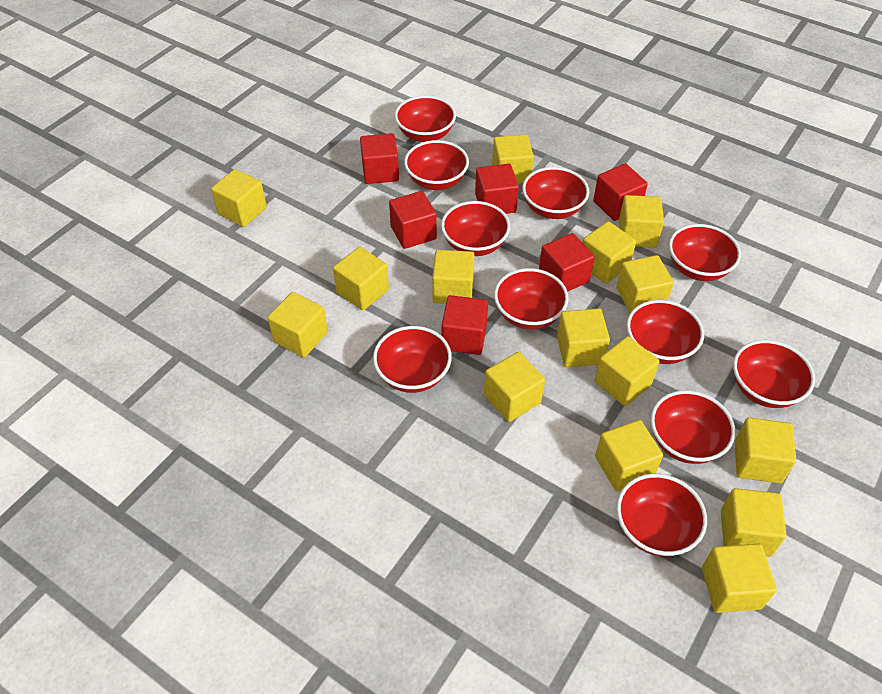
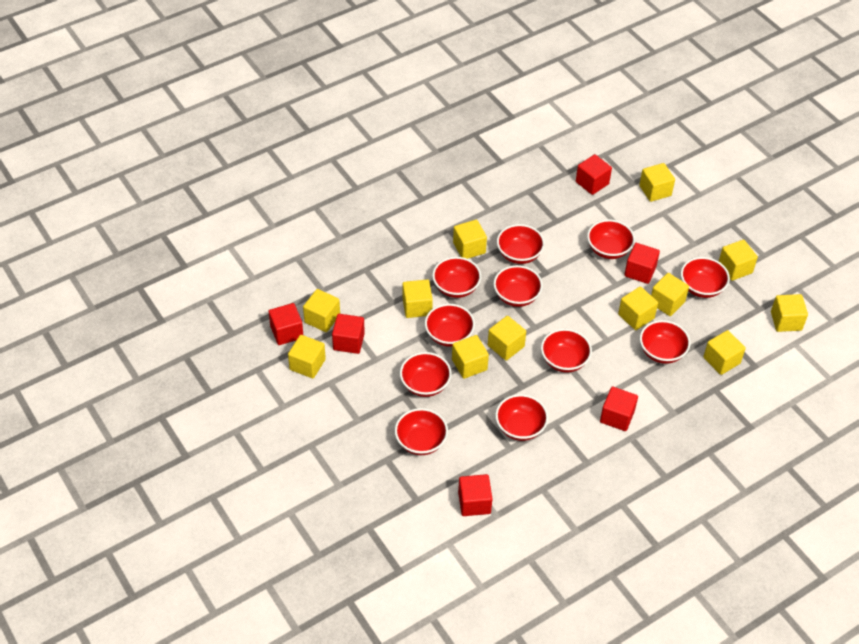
yellow cube: 15 -> 12

